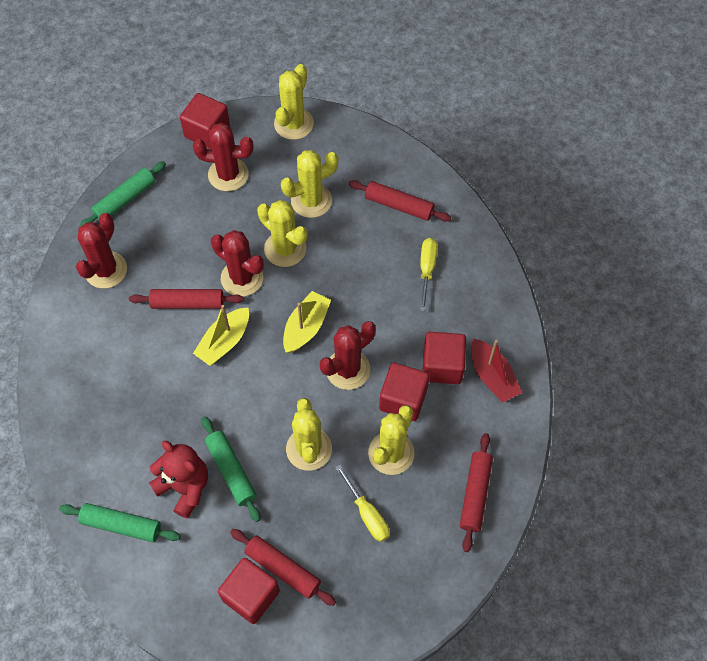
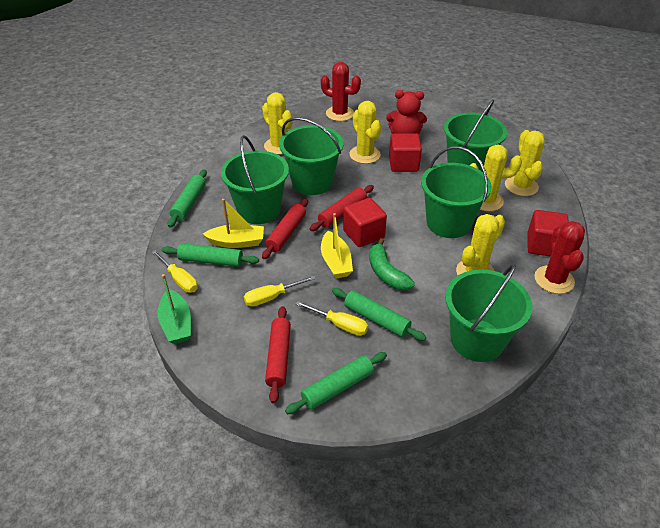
green banana: 0 -> 1
green boat: 0 -> 1
green bucket: 0 -> 5
green rolling pin: 3 -> 4
red boat: 1 -> 0
red cactus: 4 -> 2
red cube: 4 -> 3
red rolling pin: 4 -> 3
yellow screwdriver: 2 -> 3

